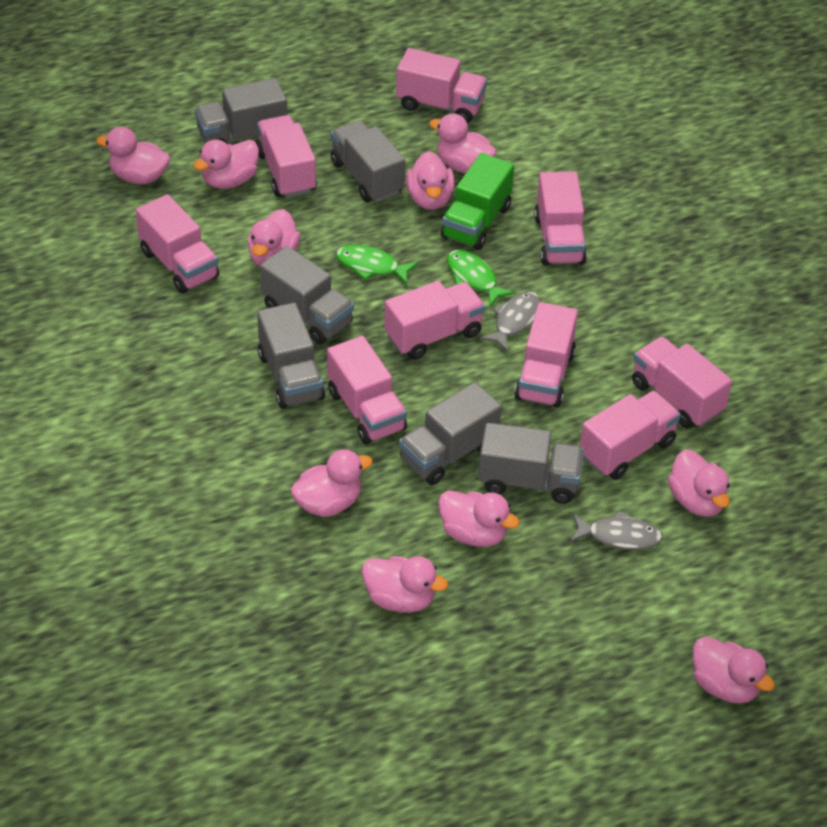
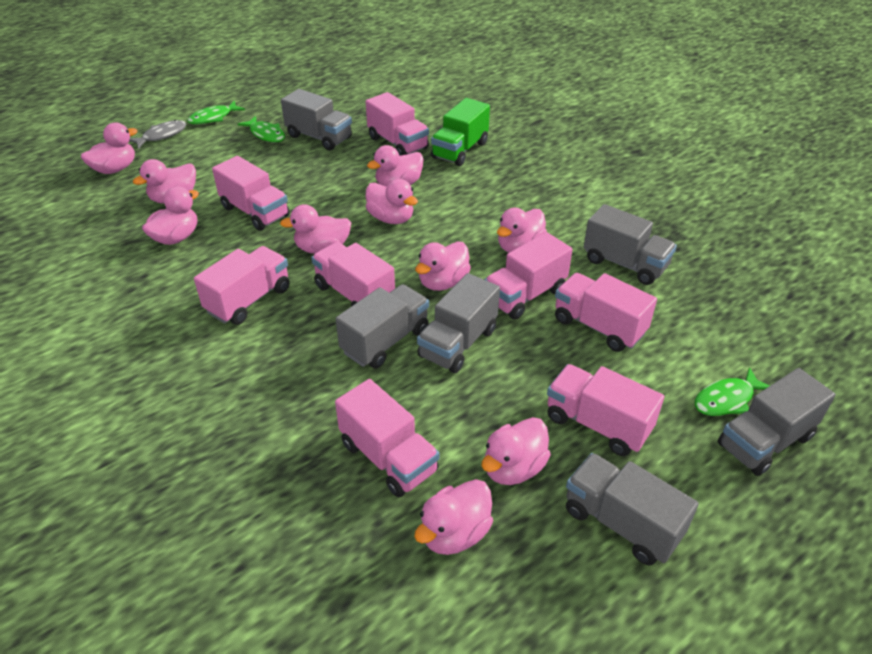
green fish: 2 -> 3
grey fish: 2 -> 1
pink truck: 9 -> 8

